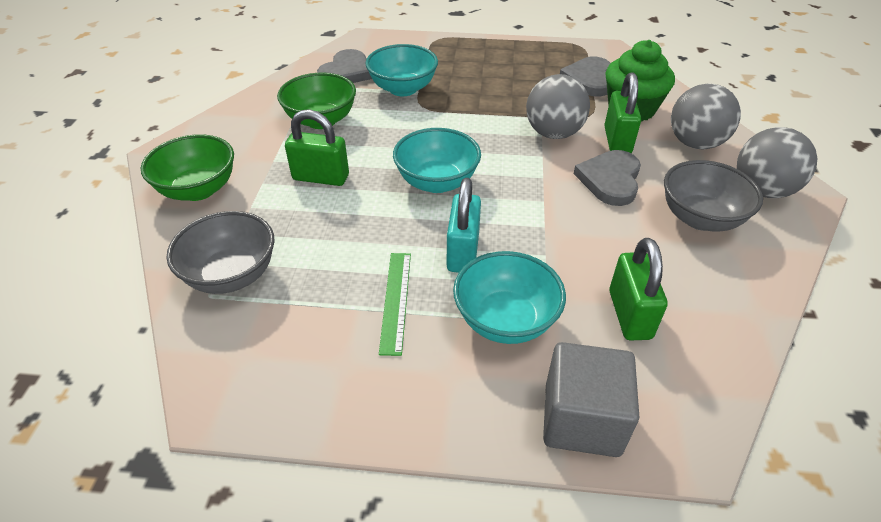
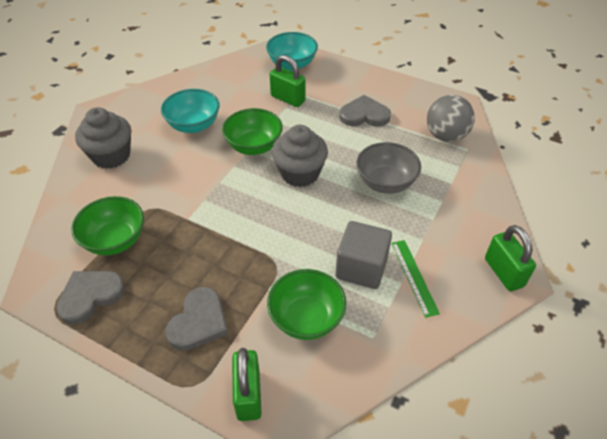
green bowl: 2 -> 3
green cupcake: 1 -> 0
grey ball: 3 -> 1
grey bowl: 2 -> 1
grey cupcake: 0 -> 2
turquoise bowl: 3 -> 2
turquoise padlock: 1 -> 0

